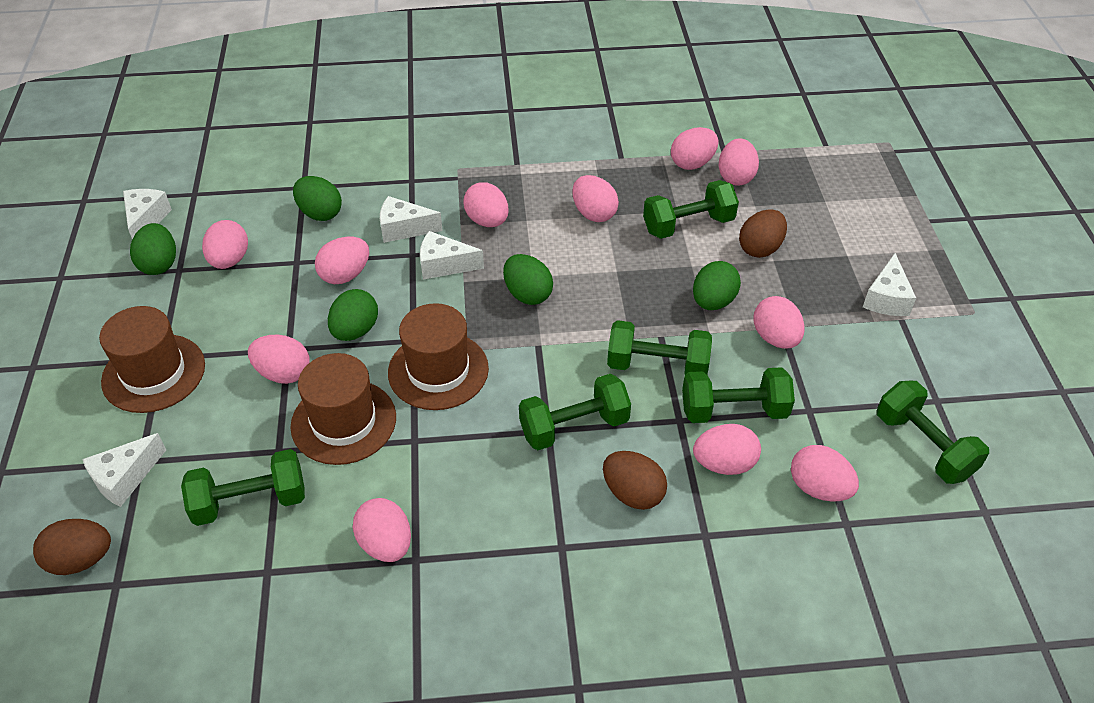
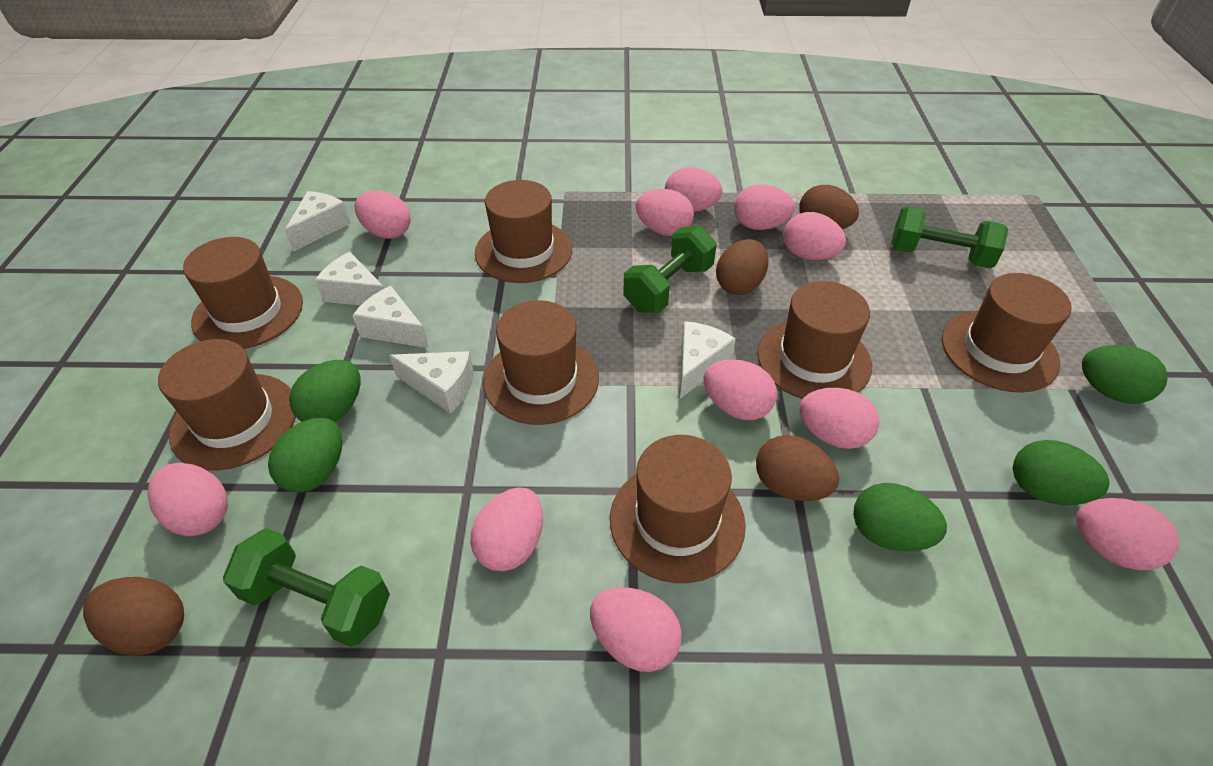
brown egg: 3 -> 4
brown hat: 3 -> 7
green dumbbell: 6 -> 3

